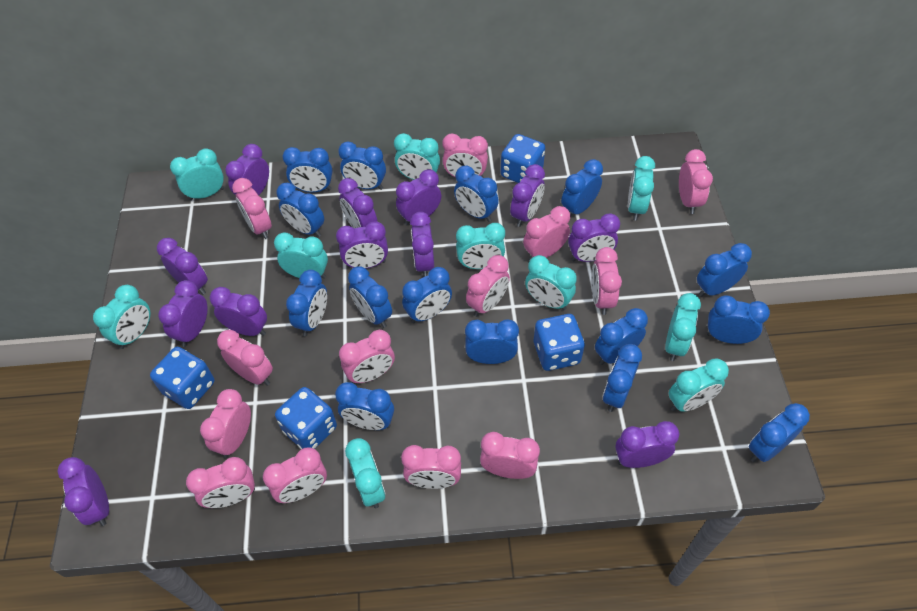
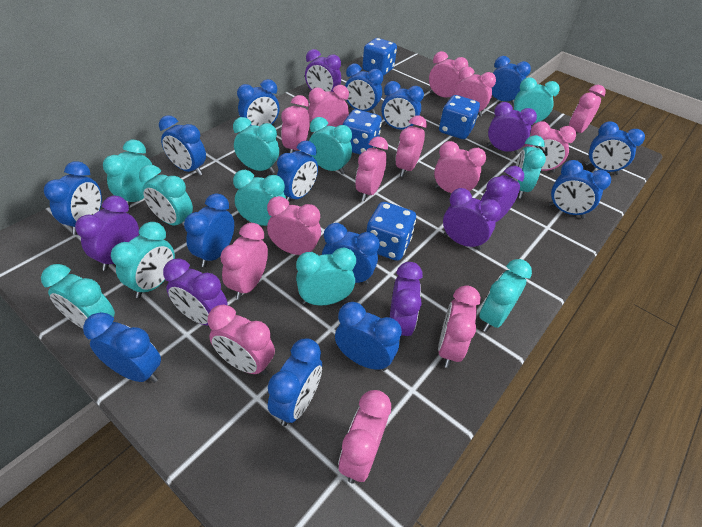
blue clock: 15 -> 14
pink clock: 13 -> 14
purple clock: 12 -> 7
turquoise clock: 10 -> 11

